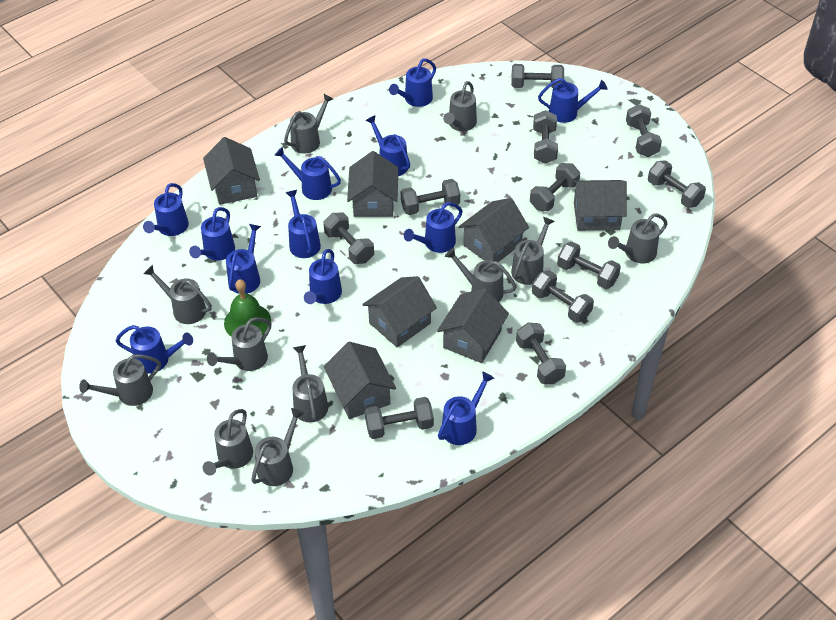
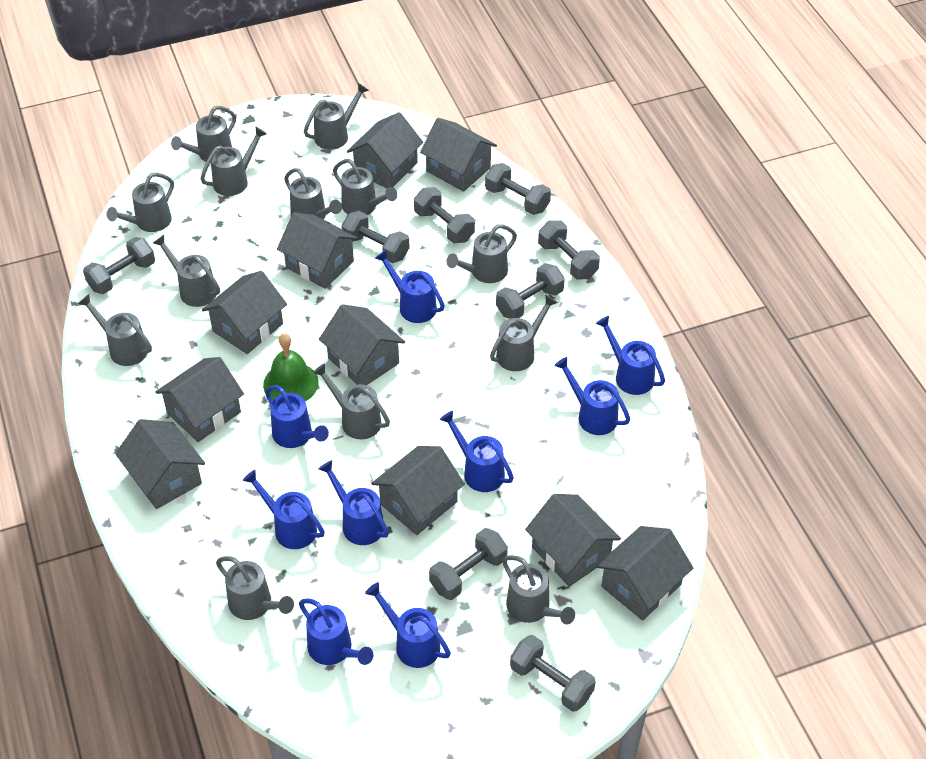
blue watering can: 12 -> 9
grey dumbbell: 11 -> 8
grey house: 7 -> 10
grey watering can: 11 -> 13

